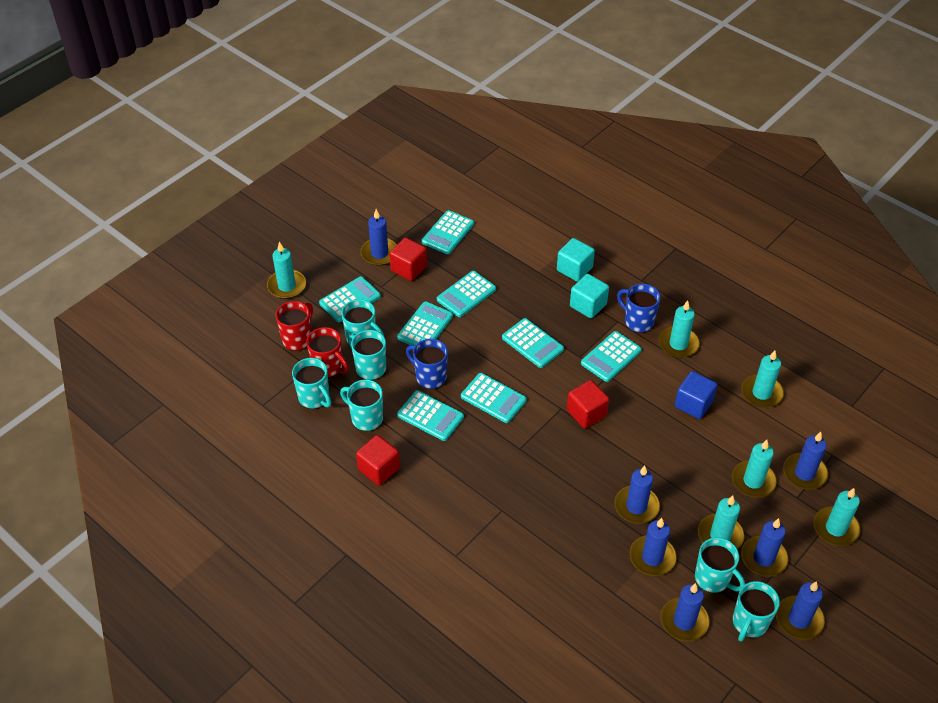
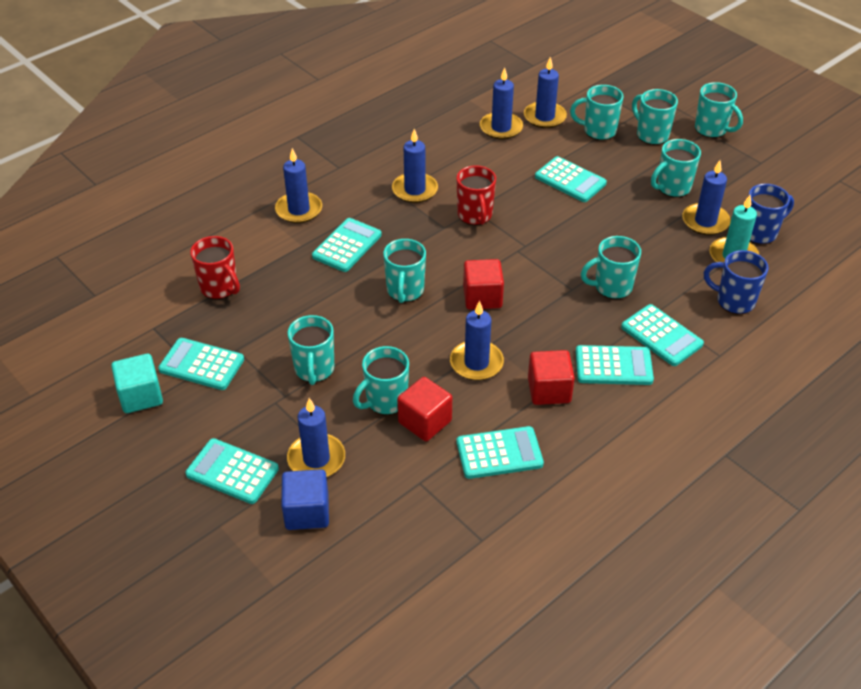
turquoise calculator: 8 -> 7
turquoise candle: 6 -> 1
turquoise cube: 2 -> 1
turquoise mug: 6 -> 8

